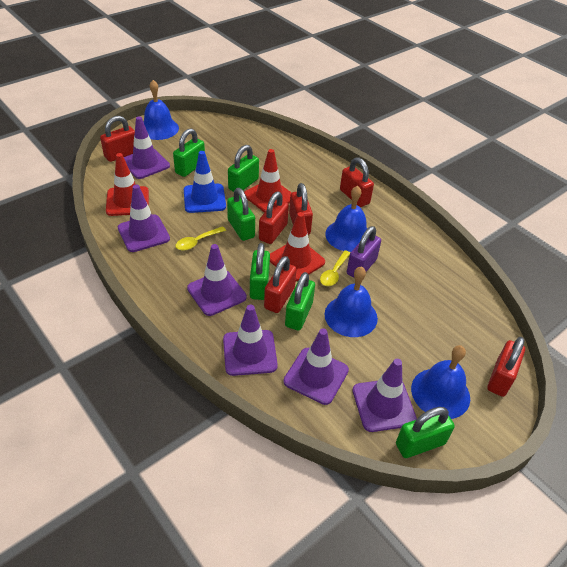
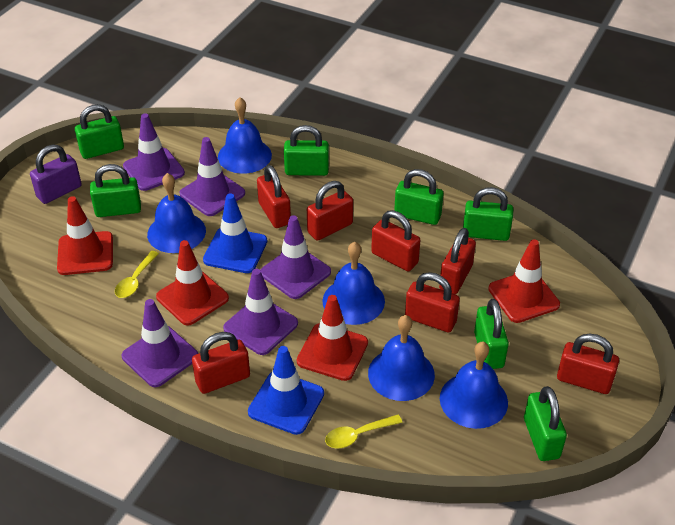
blue bell: 4 -> 5
blue traffic cone: 1 -> 2
green padlock: 6 -> 7
purple traffic cone: 6 -> 5
red padlock: 6 -> 7
red traffic cone: 3 -> 4

